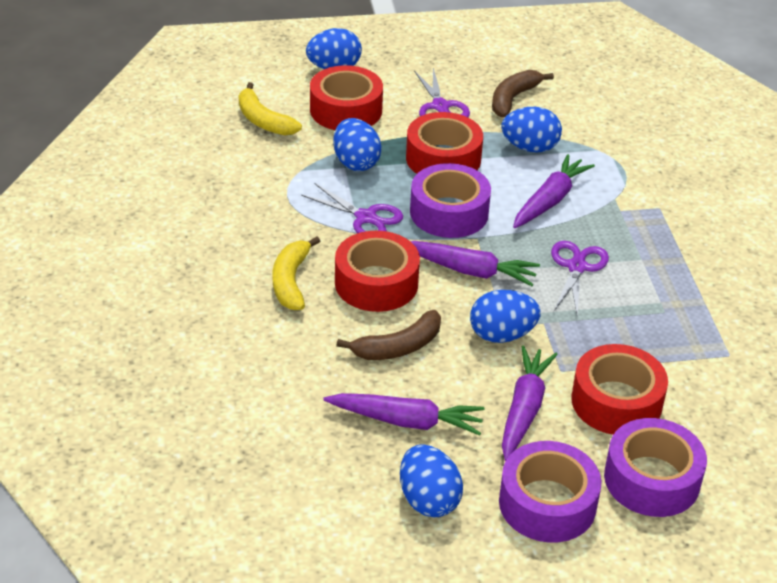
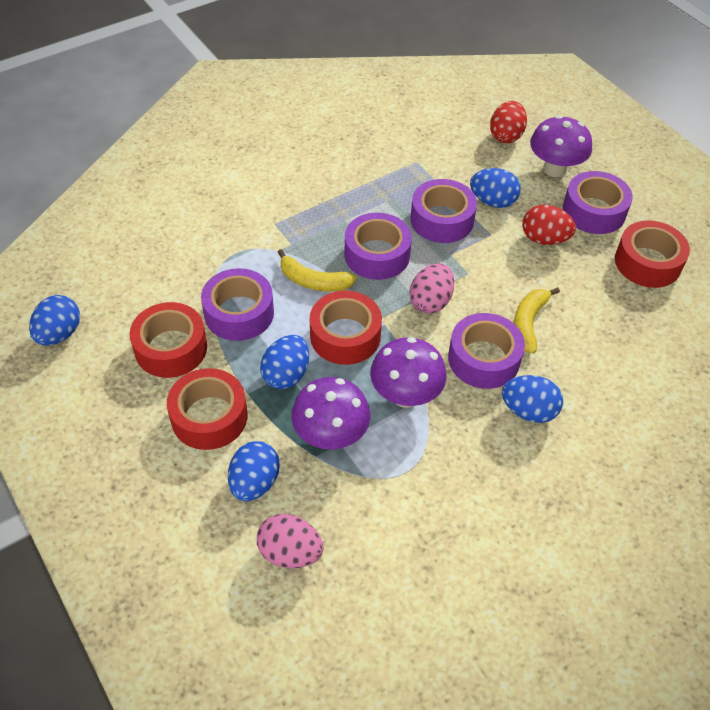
brown banana: 2 -> 0
pink egg: 0 -> 2
purple carrot: 4 -> 0
purple mushroom: 0 -> 3
purple scissors: 3 -> 0
purple tape: 3 -> 5
red egg: 0 -> 2

